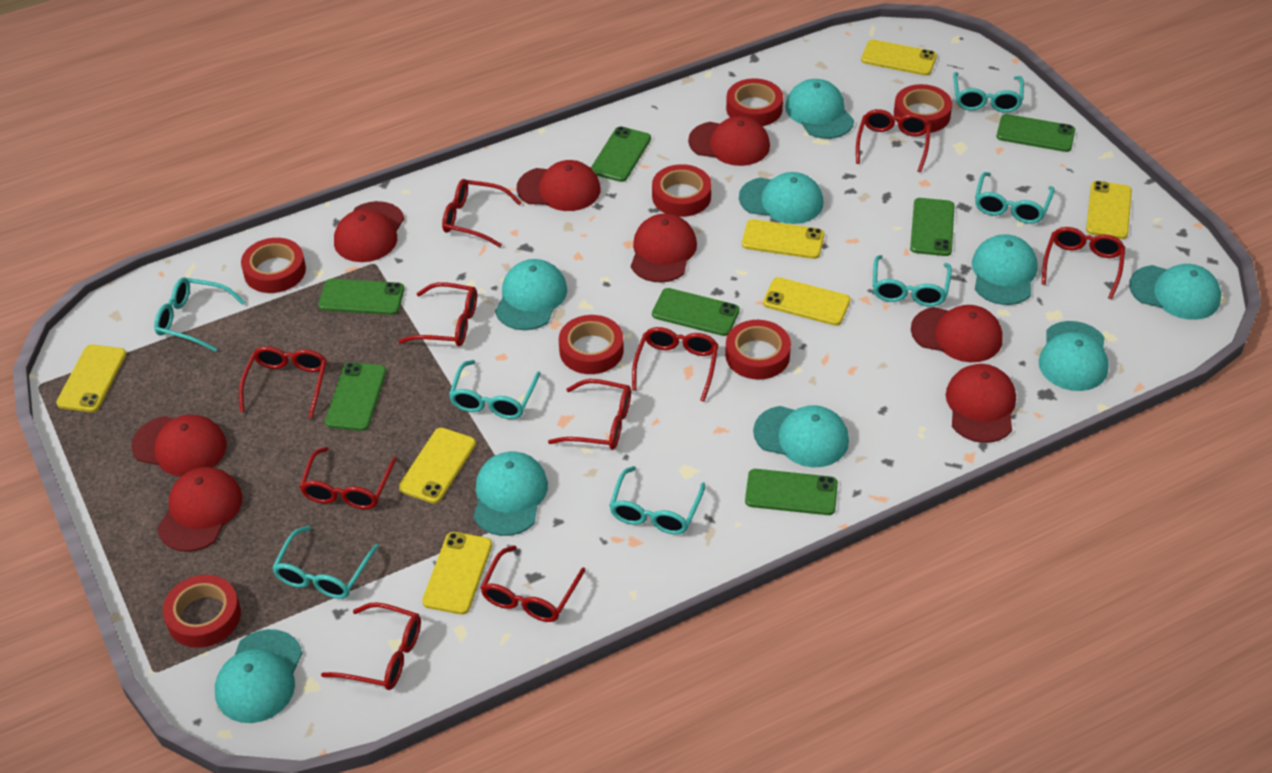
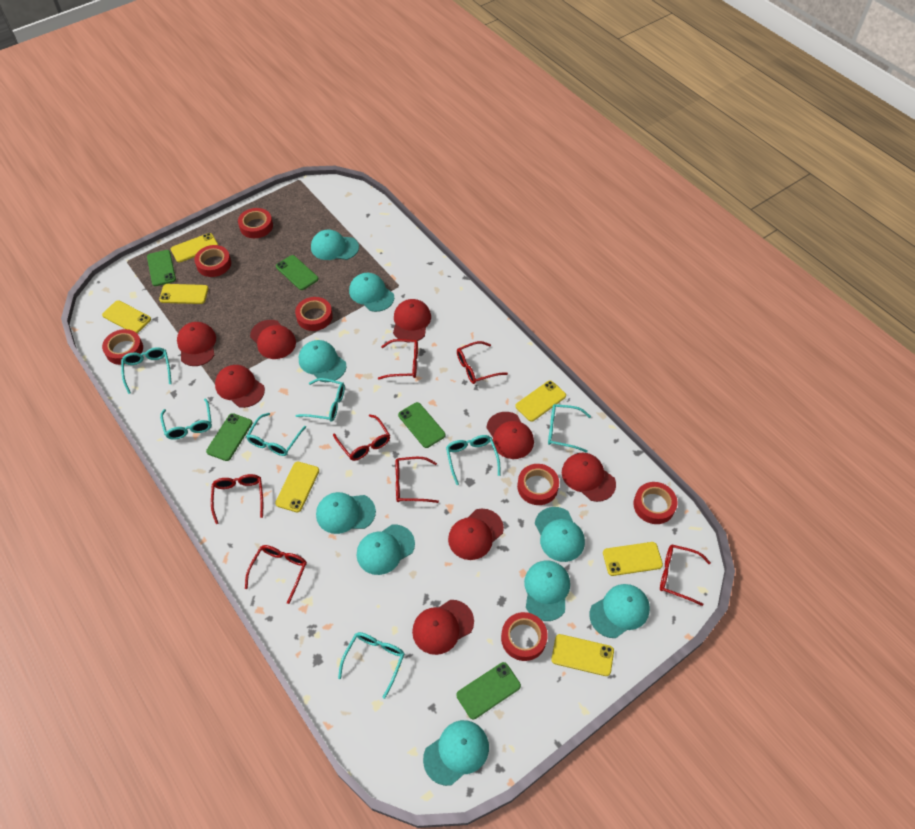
green phone: 7 -> 5
red glasses: 10 -> 7

